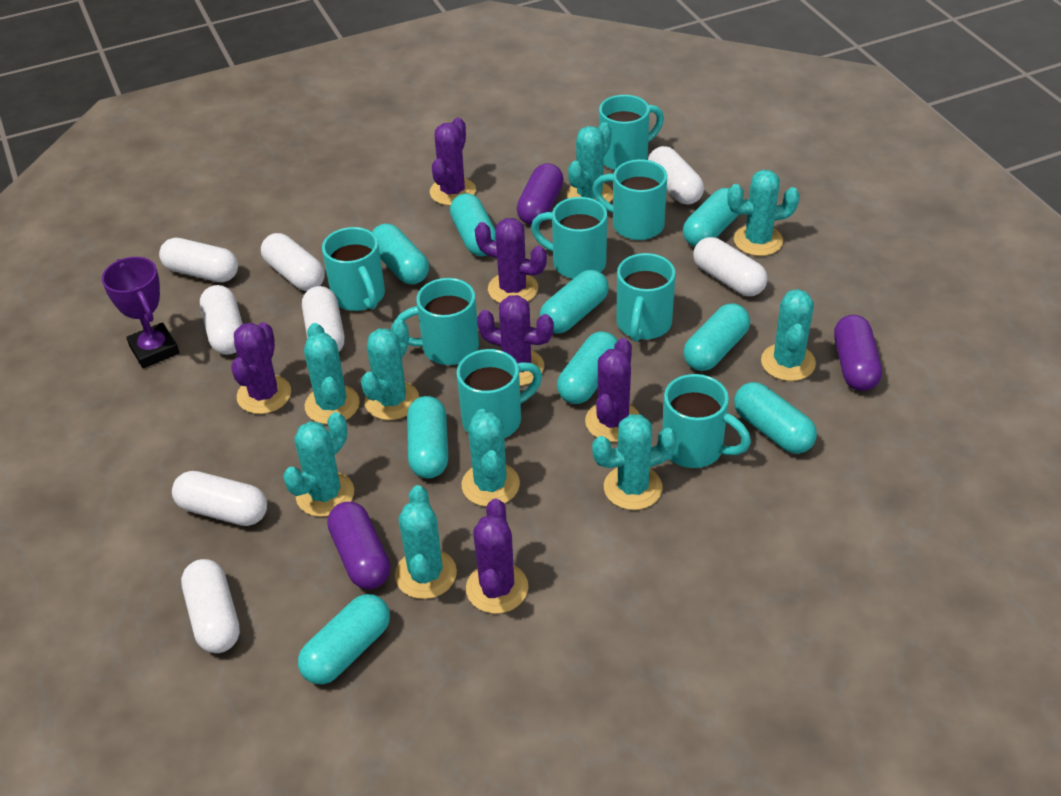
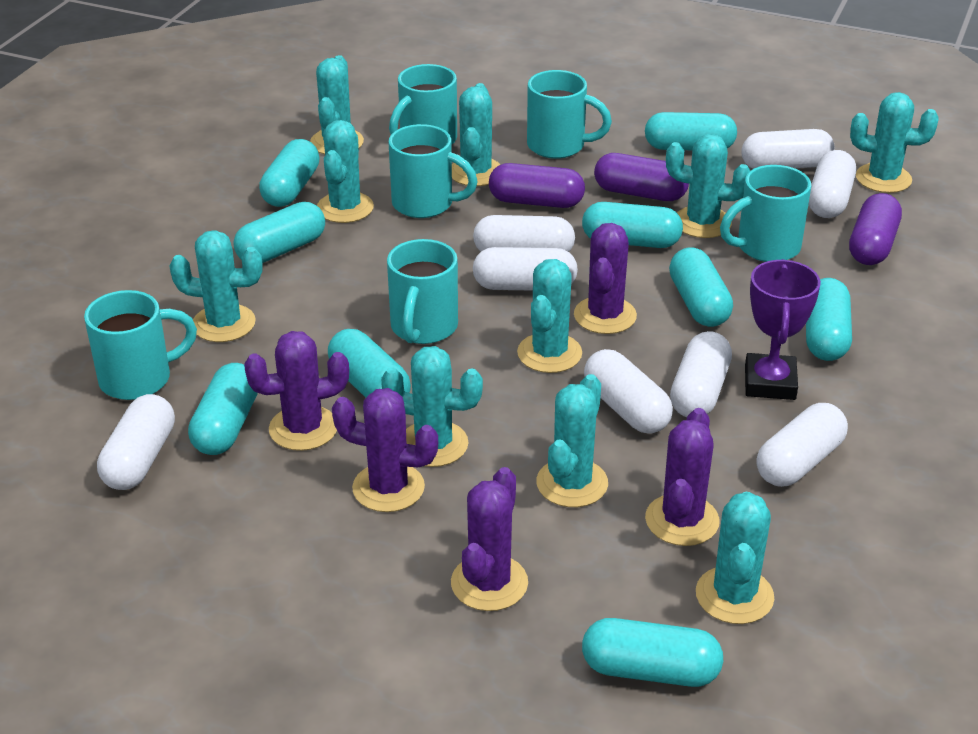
purple cactus: 6 -> 5
turquoise cactus: 9 -> 10
turquoise mug: 8 -> 6

